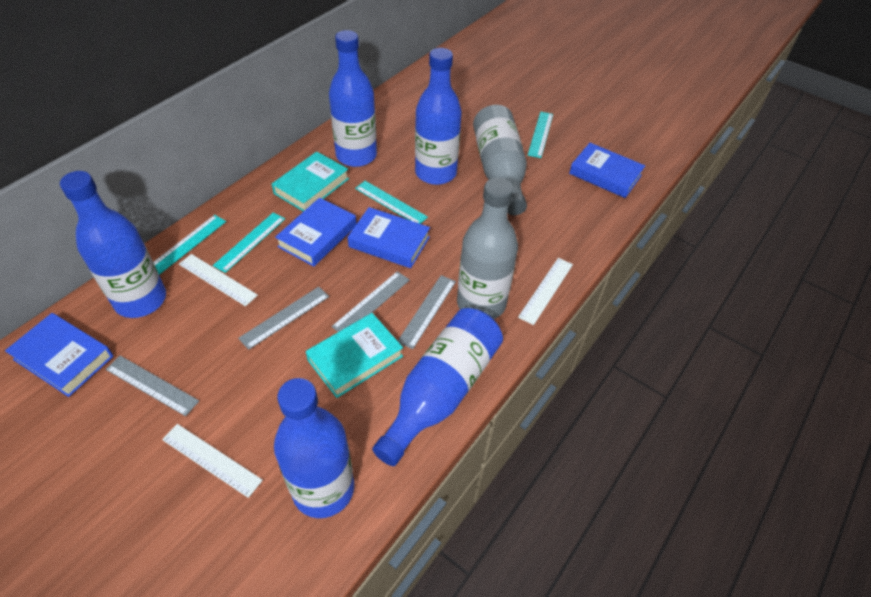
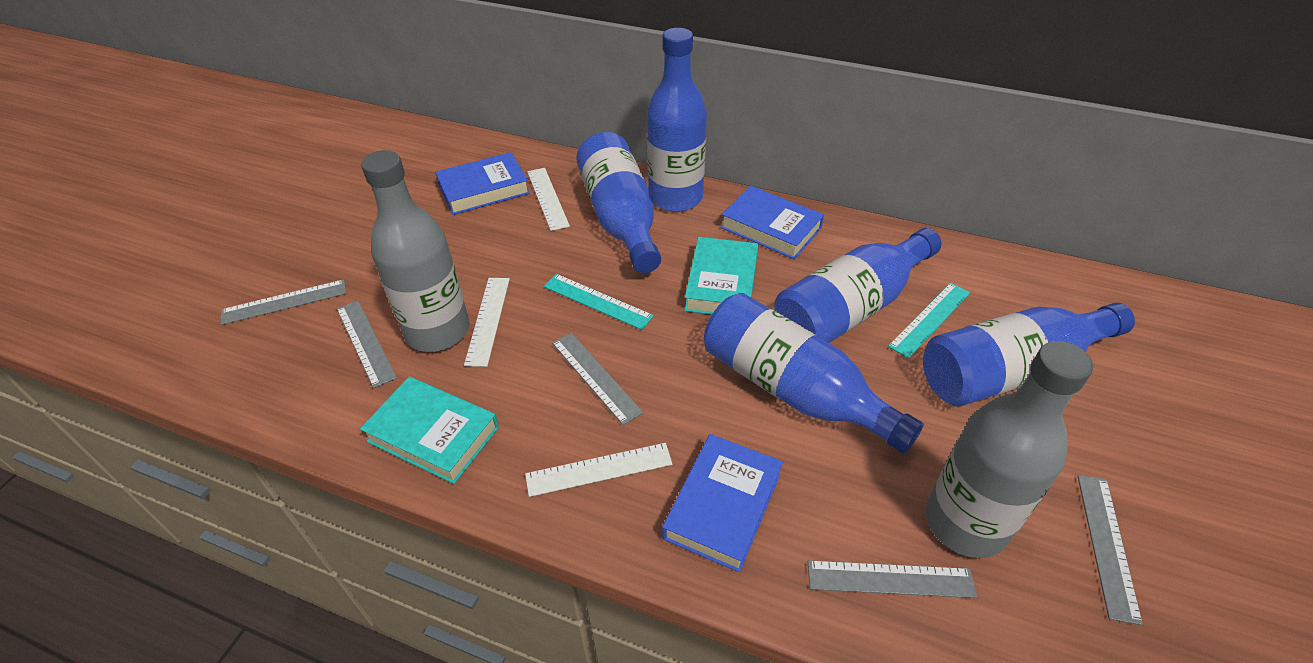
blue book: 4 -> 3
grey ruler: 4 -> 5
turquoise ruler: 4 -> 2

